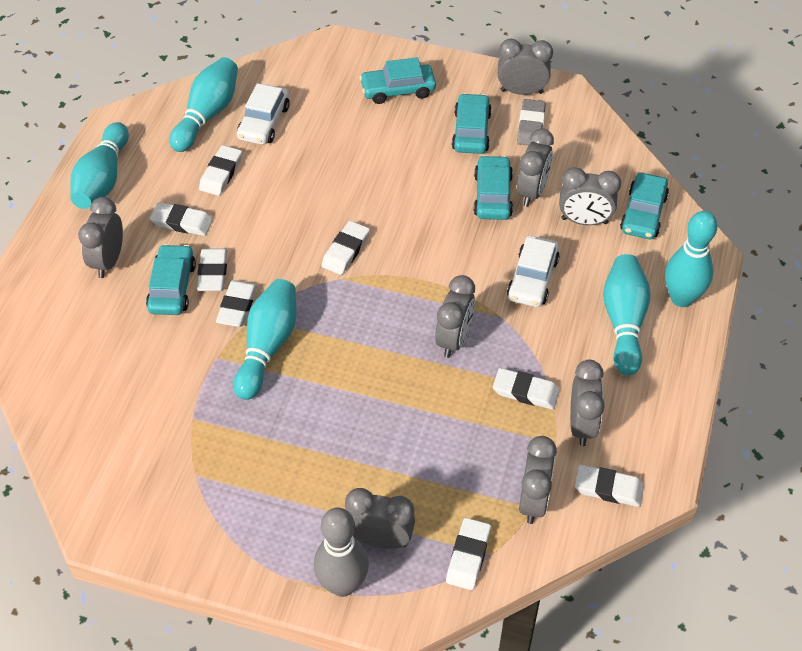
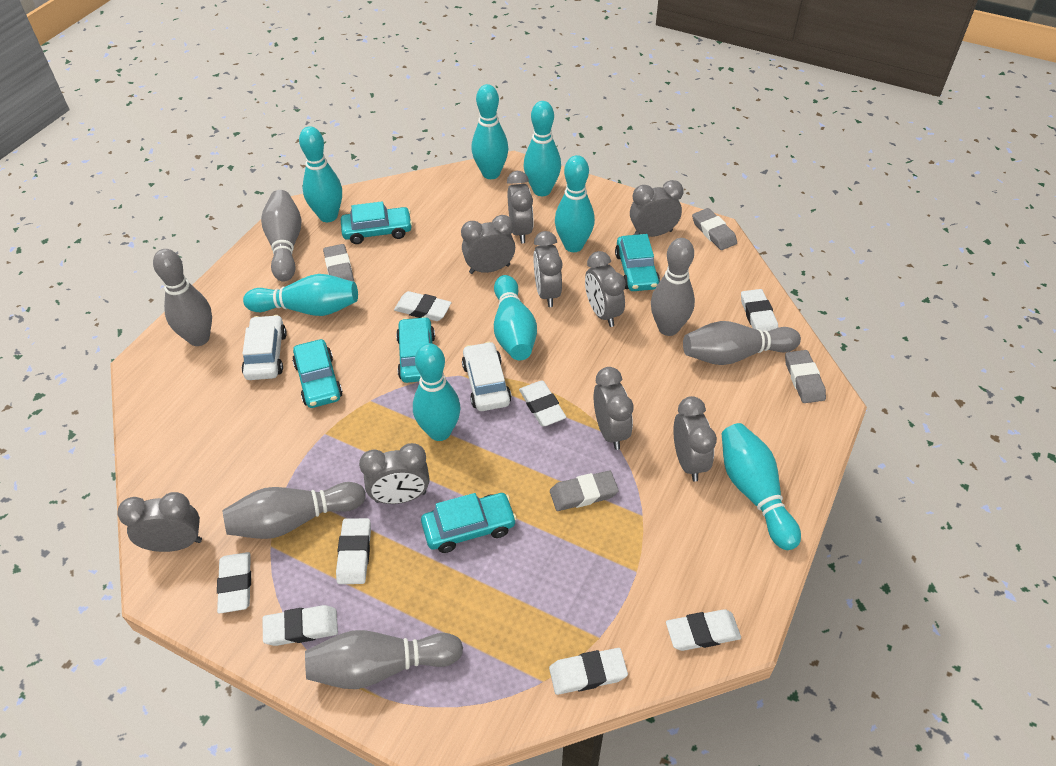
grey bowling pin: 1 -> 6
grey clock: 8 -> 9
grey eraser: 1 -> 4
turquoise bowling pin: 5 -> 8

